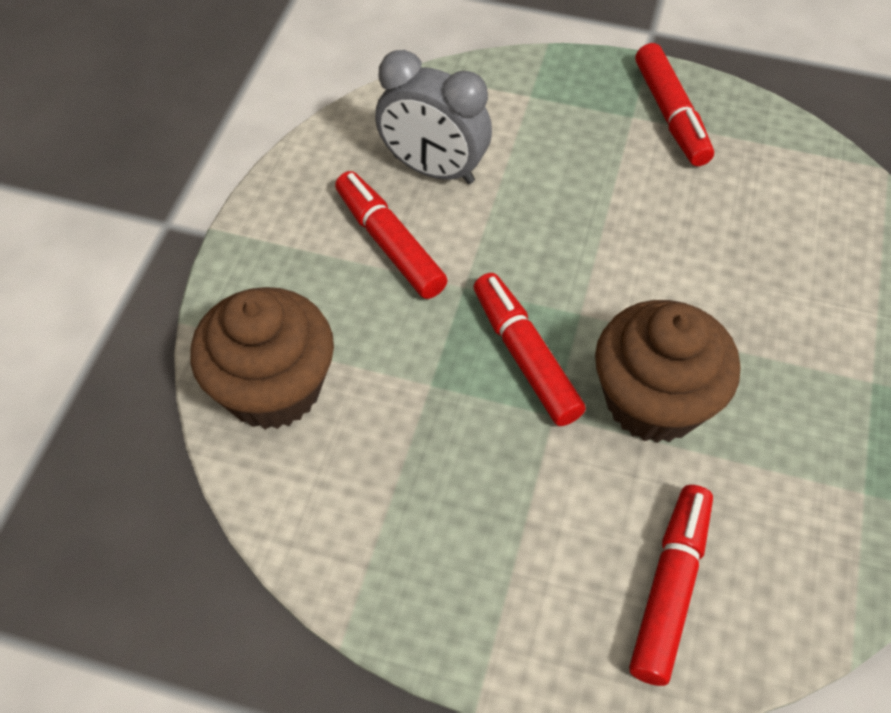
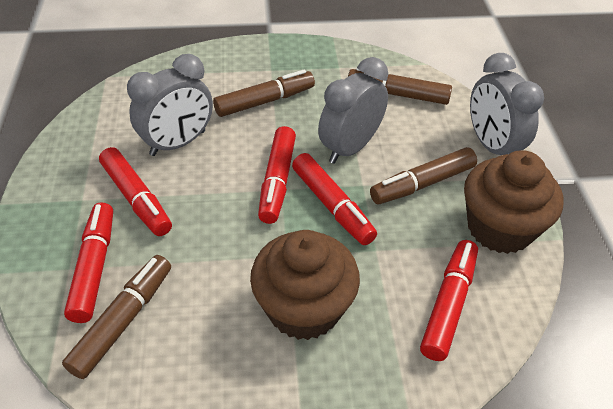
brown marker: 0 -> 4
grey clock: 1 -> 3
red marker: 4 -> 5

